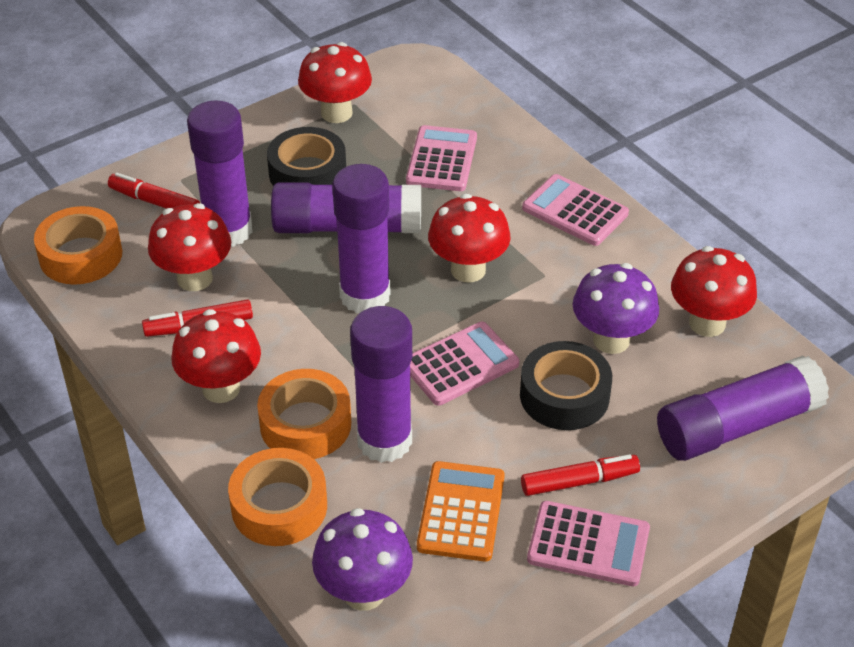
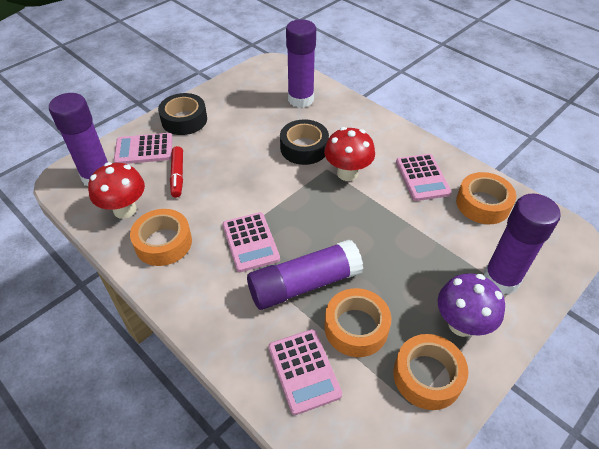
orange calculator: 1 -> 0
orange tape: 3 -> 4
purple glue stick: 5 -> 4
purple mushroom: 2 -> 1
red marker: 3 -> 1
red mushroom: 5 -> 2

